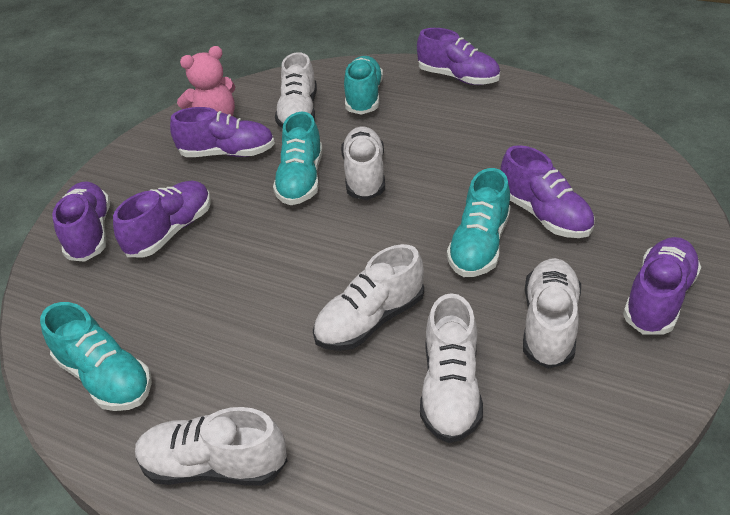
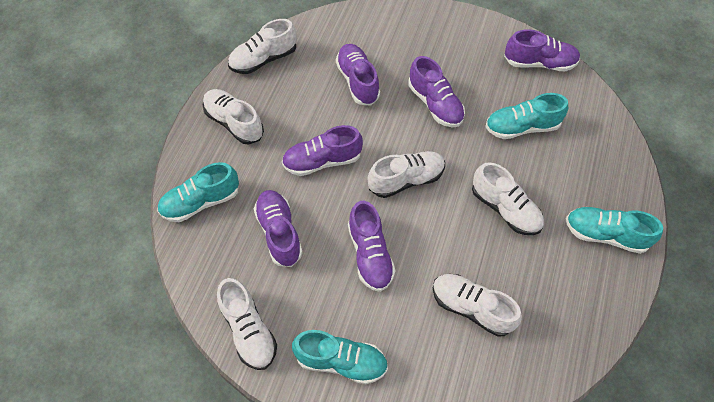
pink teddy bear: 1 -> 0

